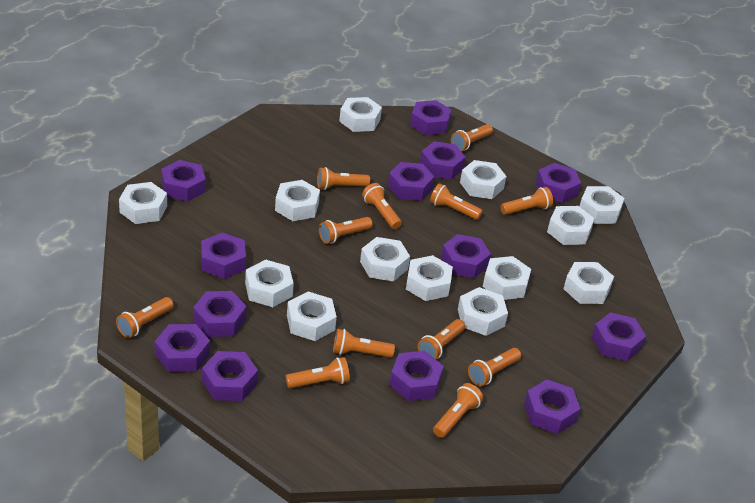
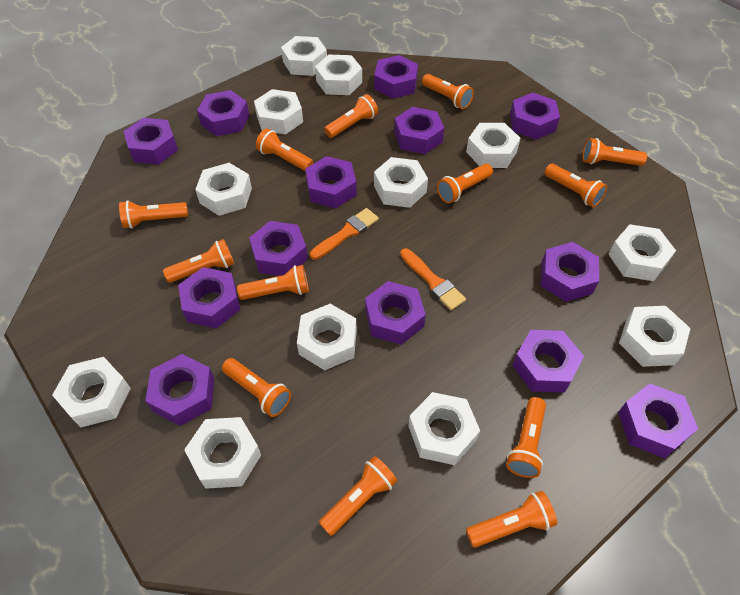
orange brush: 0 -> 2
orange flashlight: 12 -> 13
white nut: 13 -> 12

